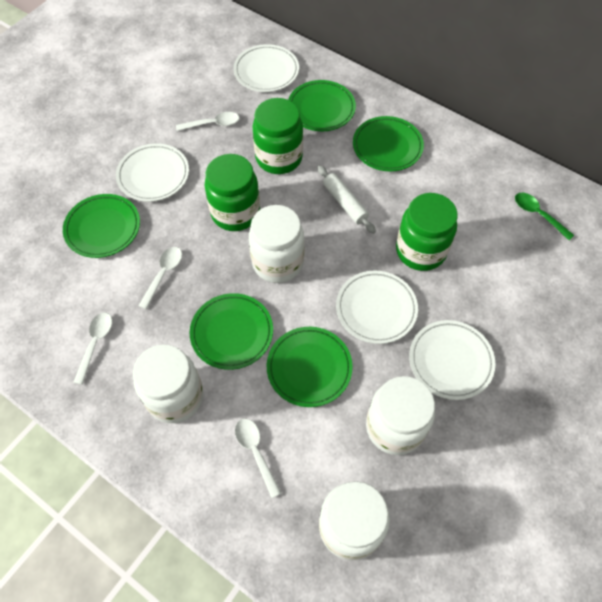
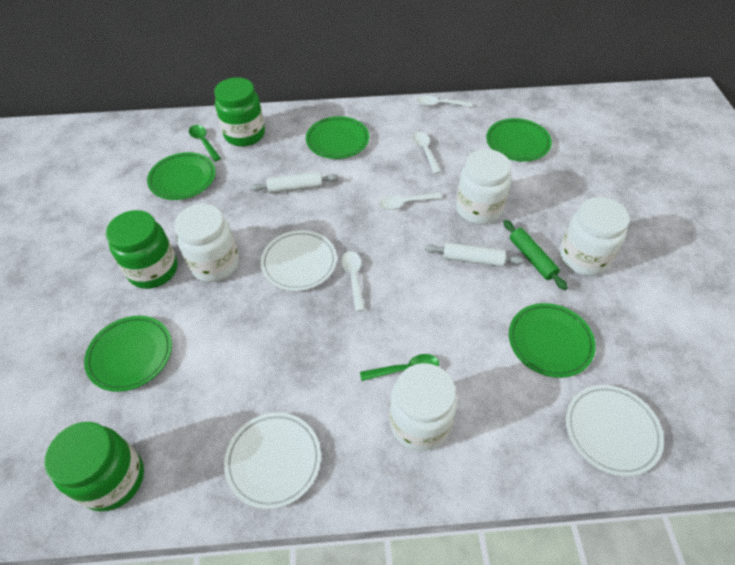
green rolling pin: 0 -> 1
green spoon: 1 -> 2
white plate: 4 -> 3
white rolling pin: 1 -> 2

